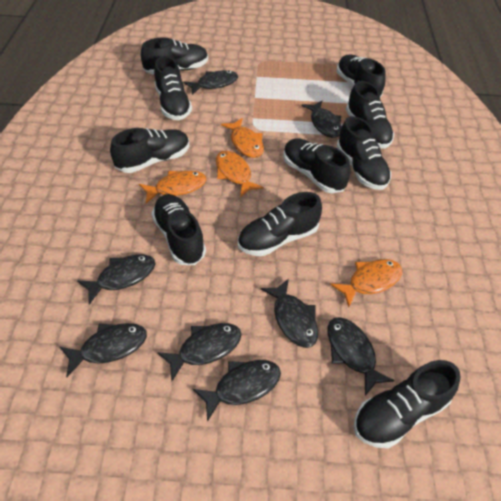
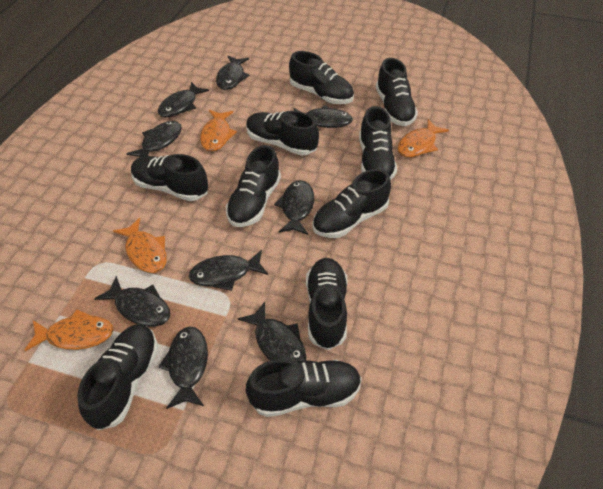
black fish: 8 -> 9

